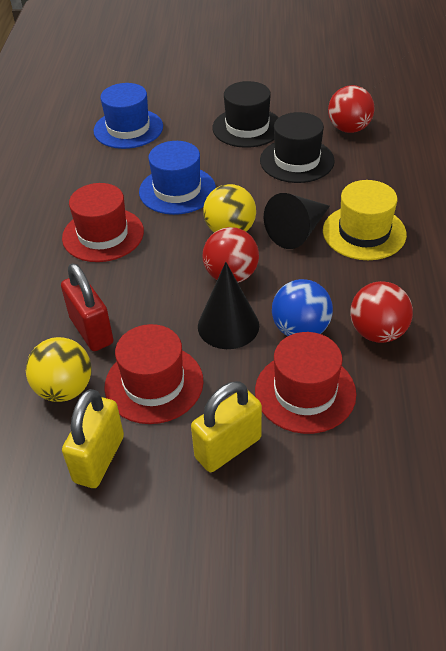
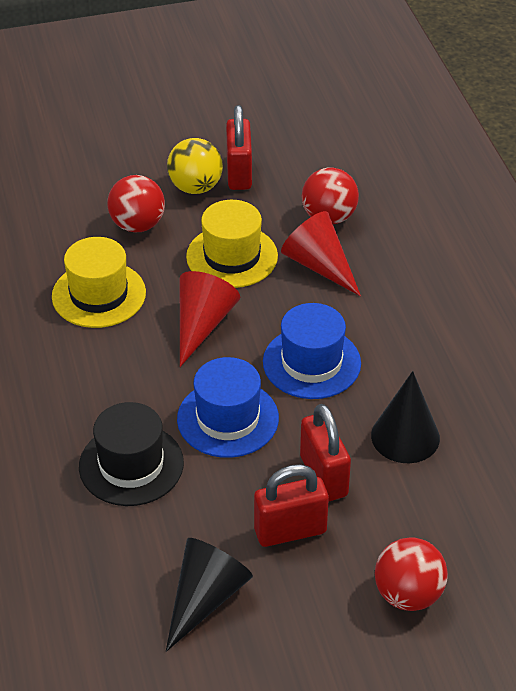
black hat: 2 -> 1
blue ball: 1 -> 0
red cone: 0 -> 2
red hat: 3 -> 0
red padlock: 1 -> 3
yellow ball: 2 -> 1
yellow hat: 1 -> 2
yellow padlock: 2 -> 0

